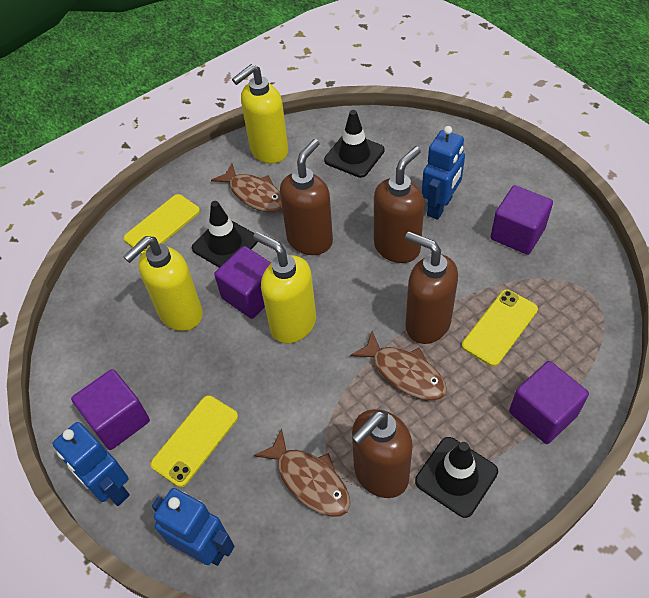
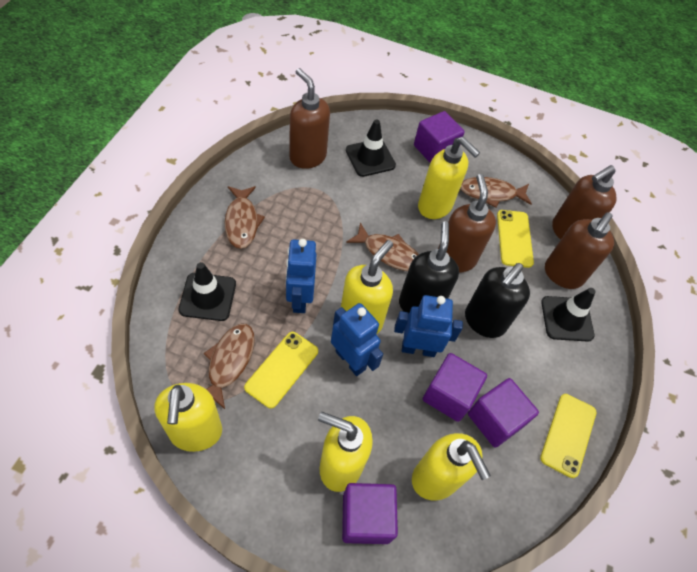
black soap dispenser: 0 -> 2
brown fish: 3 -> 4
yellow soap dispenser: 3 -> 5

